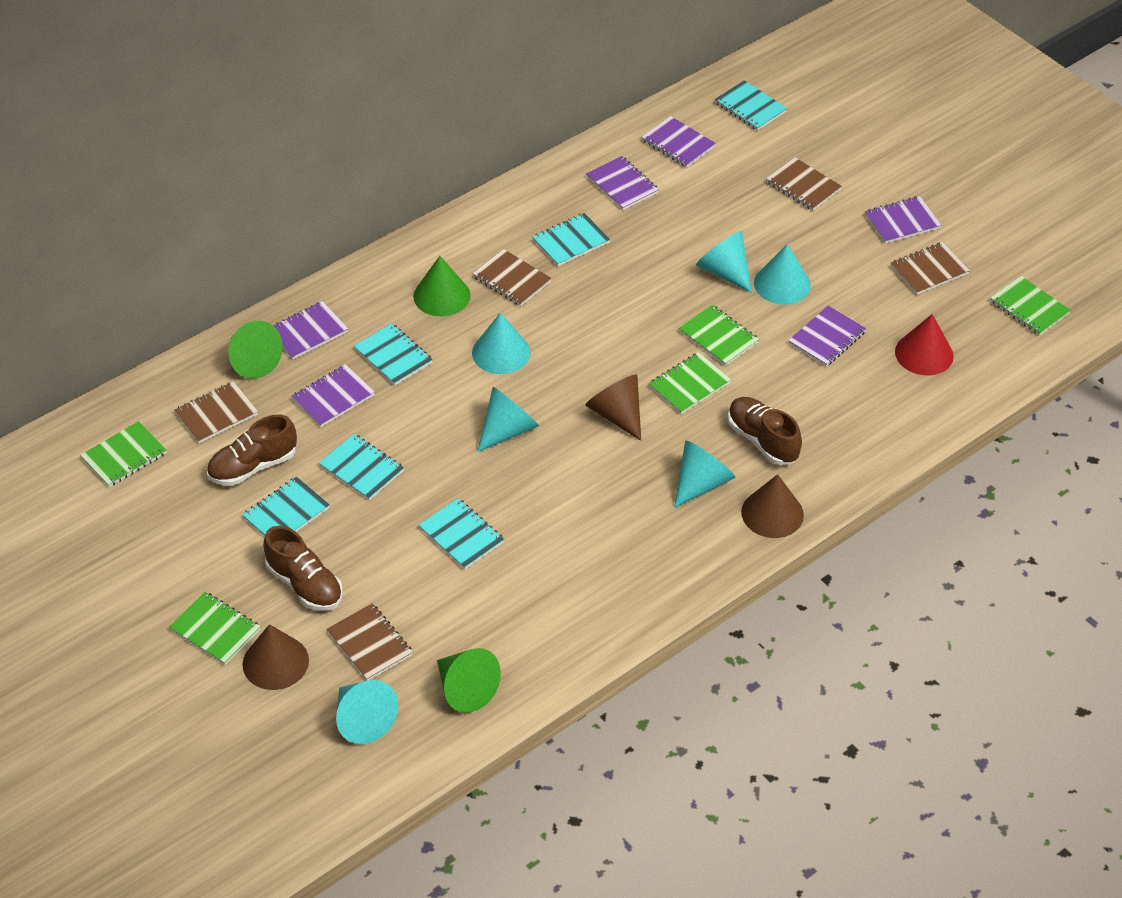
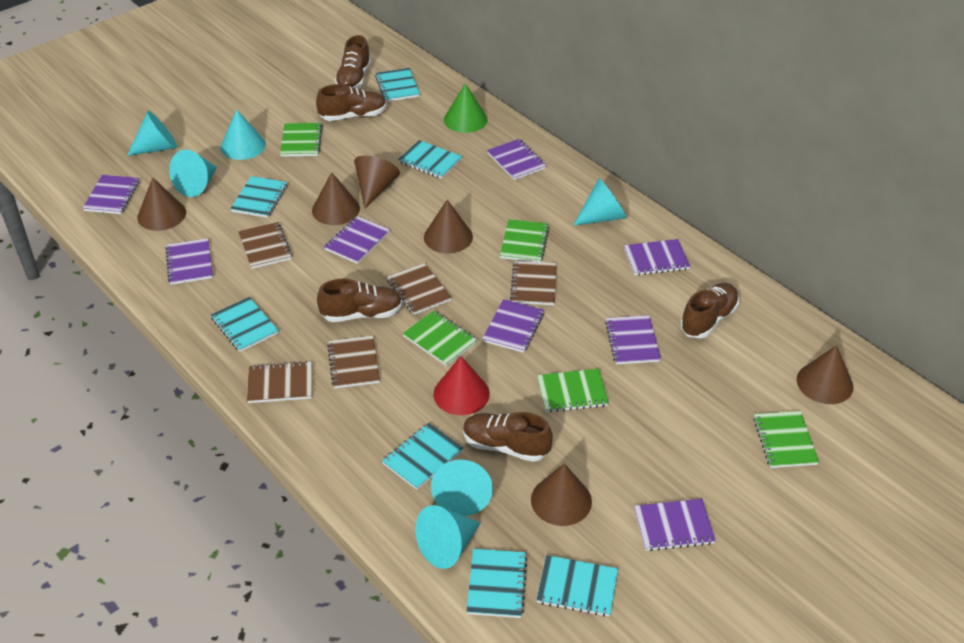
brown cone: 3 -> 6
brown shoe: 3 -> 5
green cone: 3 -> 1
purple notebook: 6 -> 8
turquoise notebook: 6 -> 7

